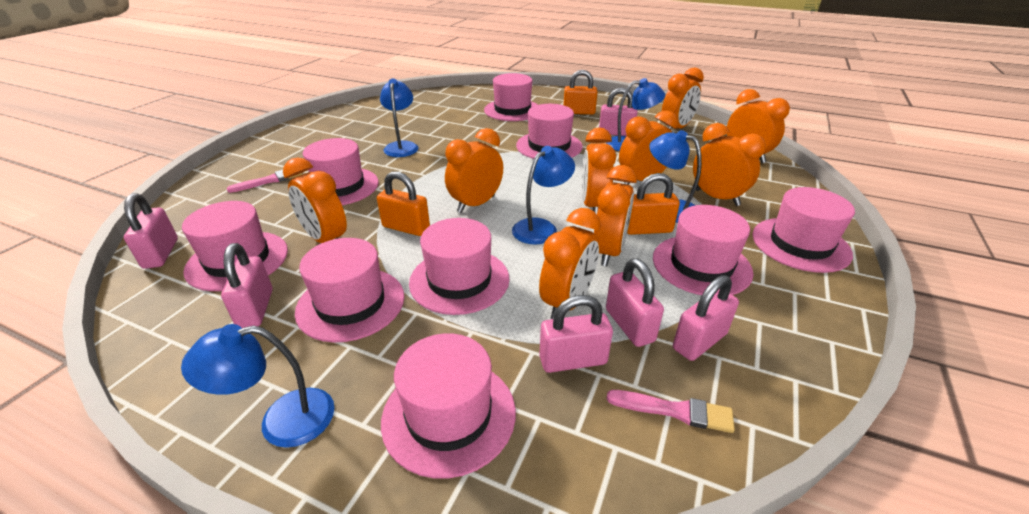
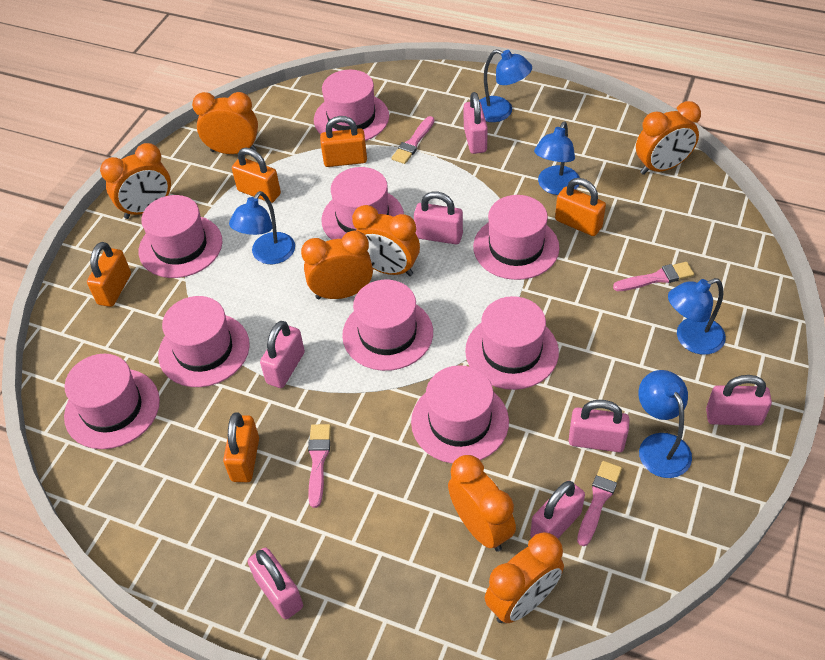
orange clock: 9 -> 7
orange padlock: 3 -> 5
pink brush: 2 -> 4
pink padlock: 6 -> 7

